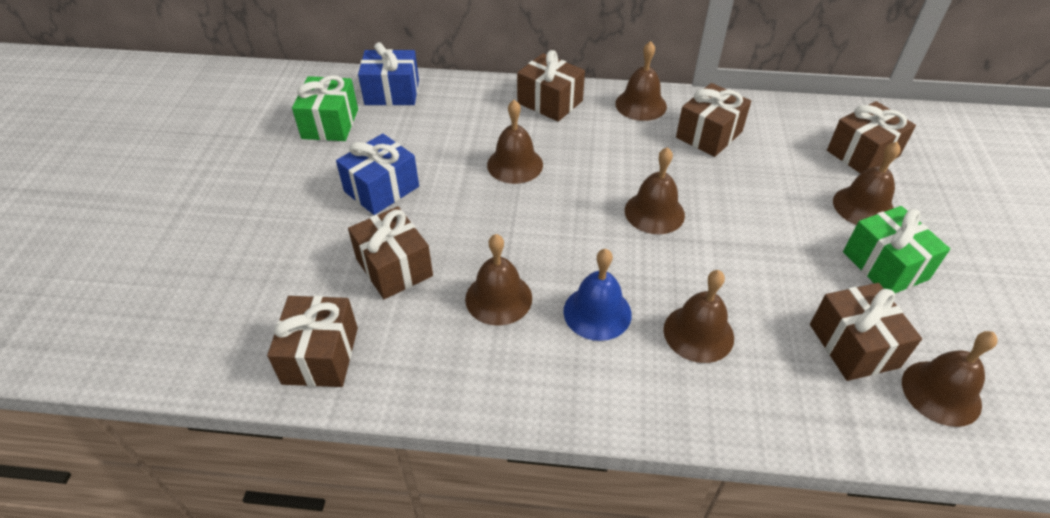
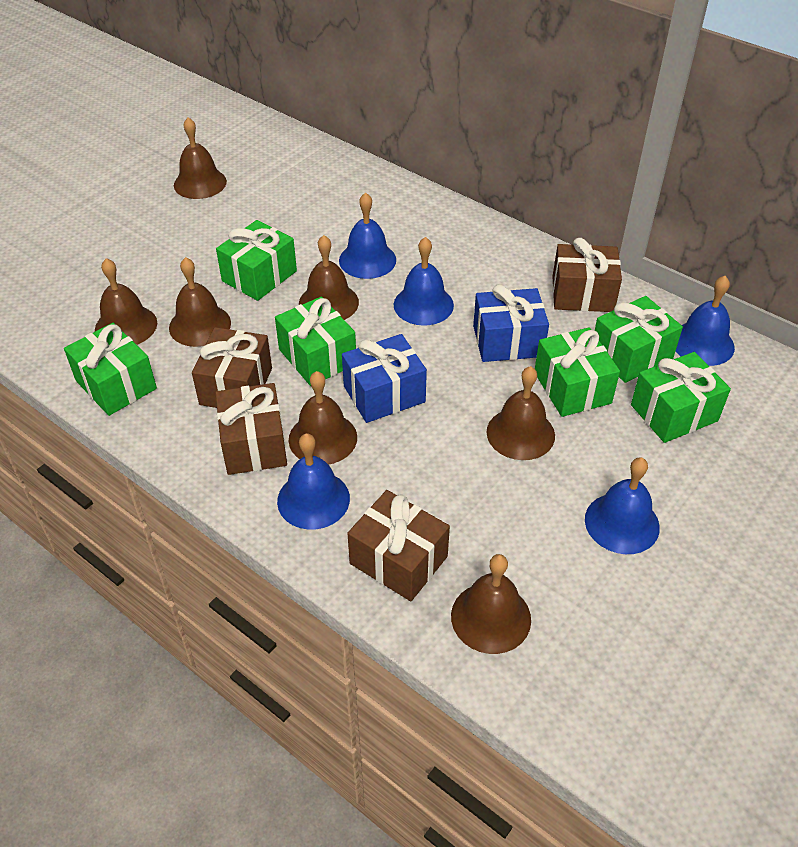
blue bell: 1 -> 5
brown gift: 6 -> 4
green gift: 2 -> 6

